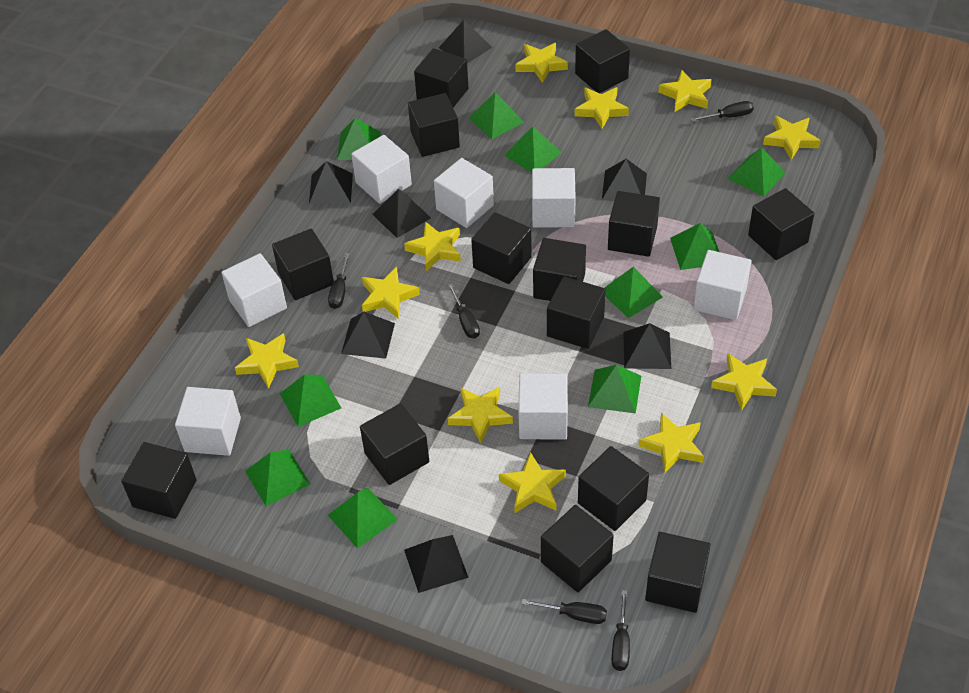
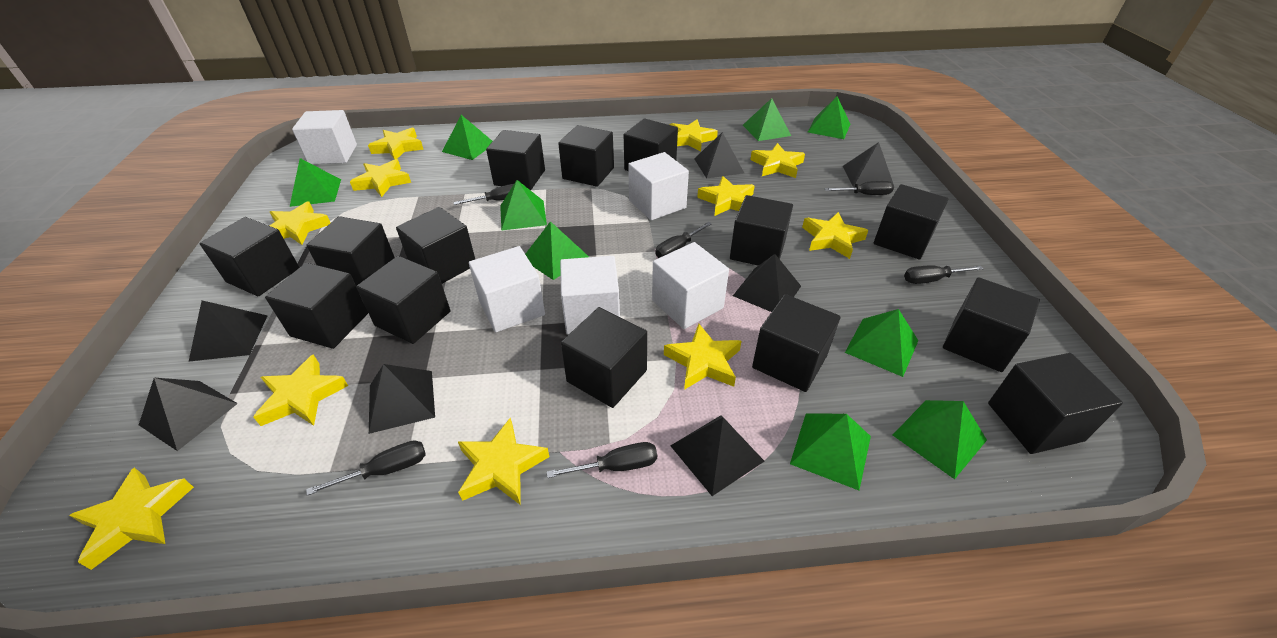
black screwdriver: 5 -> 6
green pyramid: 10 -> 9
white cube: 7 -> 5

